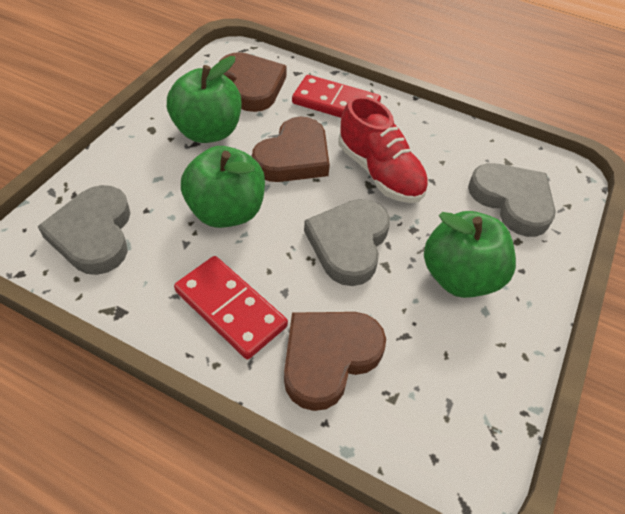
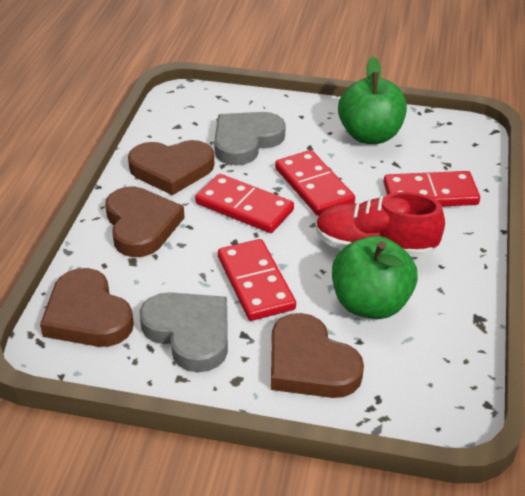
brown heart: 3 -> 4
green apple: 3 -> 2
grey heart: 3 -> 2
red domino: 2 -> 4

